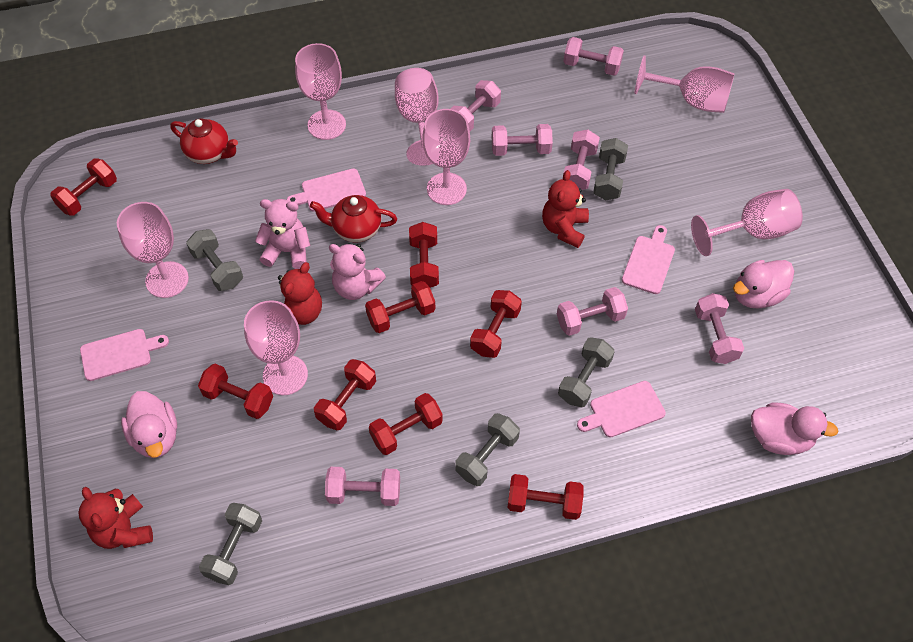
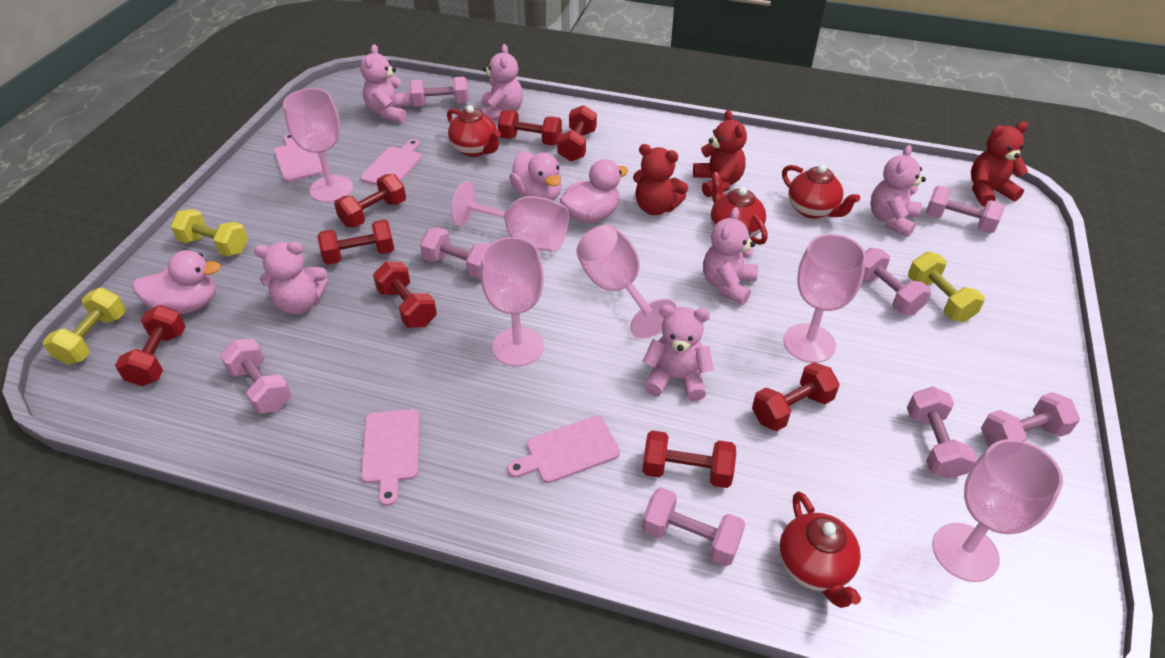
grey dumbbell: 5 -> 0
pink dumbbell: 7 -> 8
pink goblet: 7 -> 6
pink teddy bear: 2 -> 6
red teapot: 2 -> 4
yellow dumbbell: 0 -> 3

